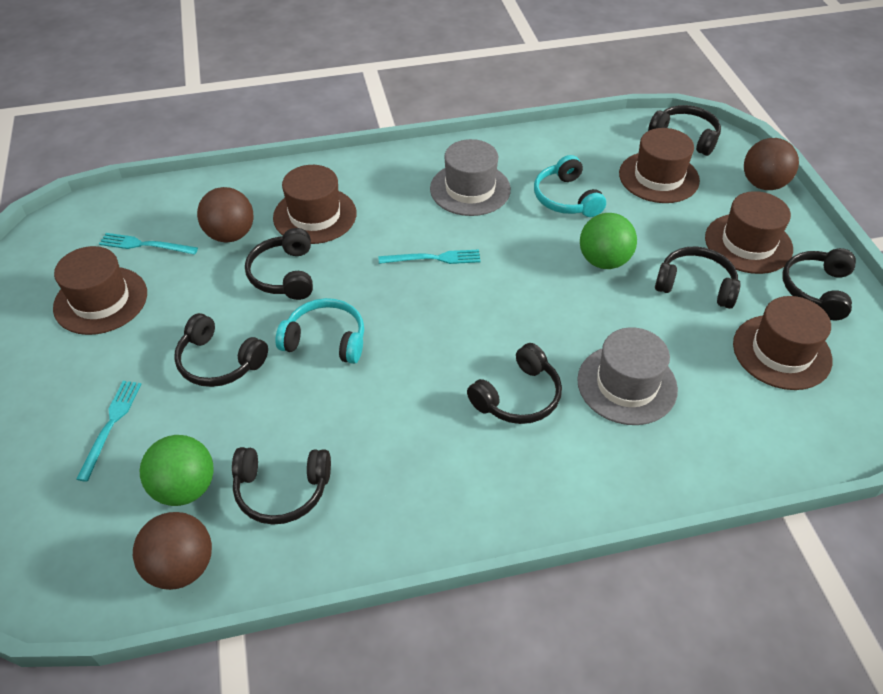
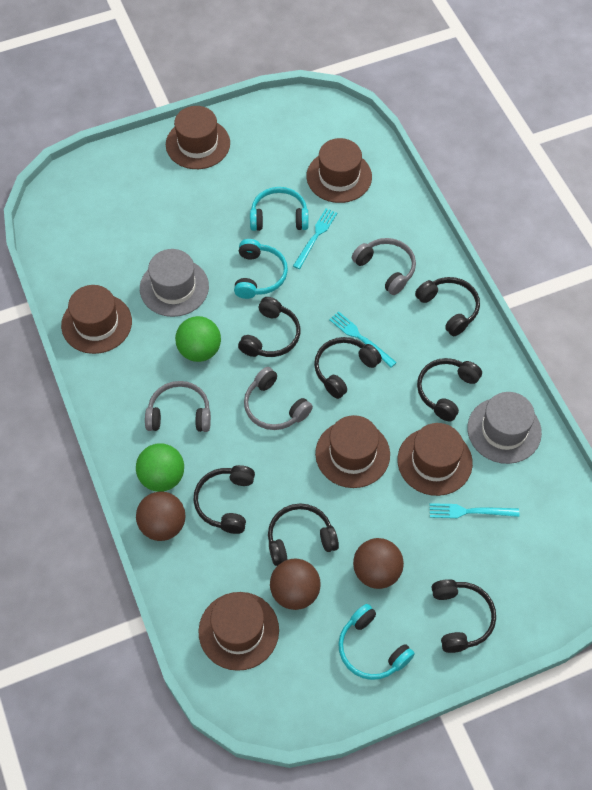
brown hat: 5 -> 6
grey headphones: 0 -> 3
turquoise headphones: 2 -> 3

